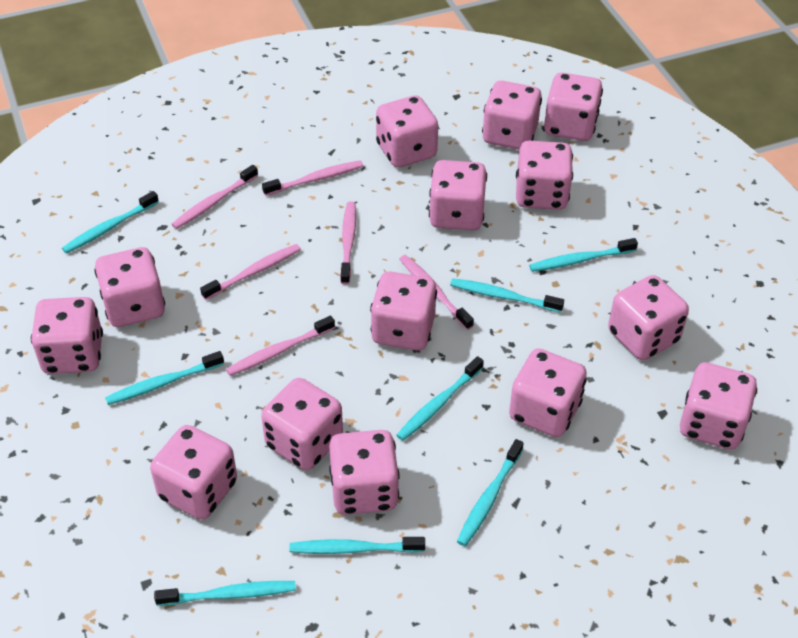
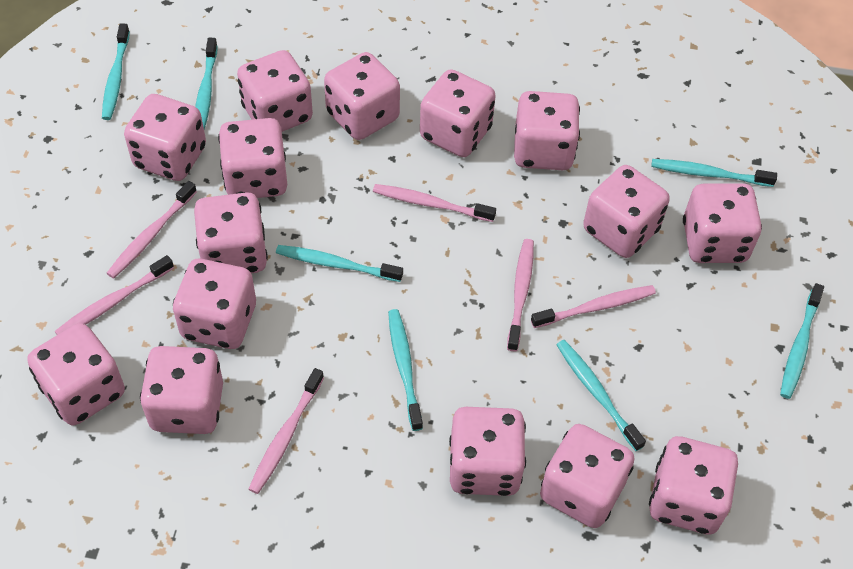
pink dice: 14 -> 15
turquoise toothbrush: 8 -> 7

